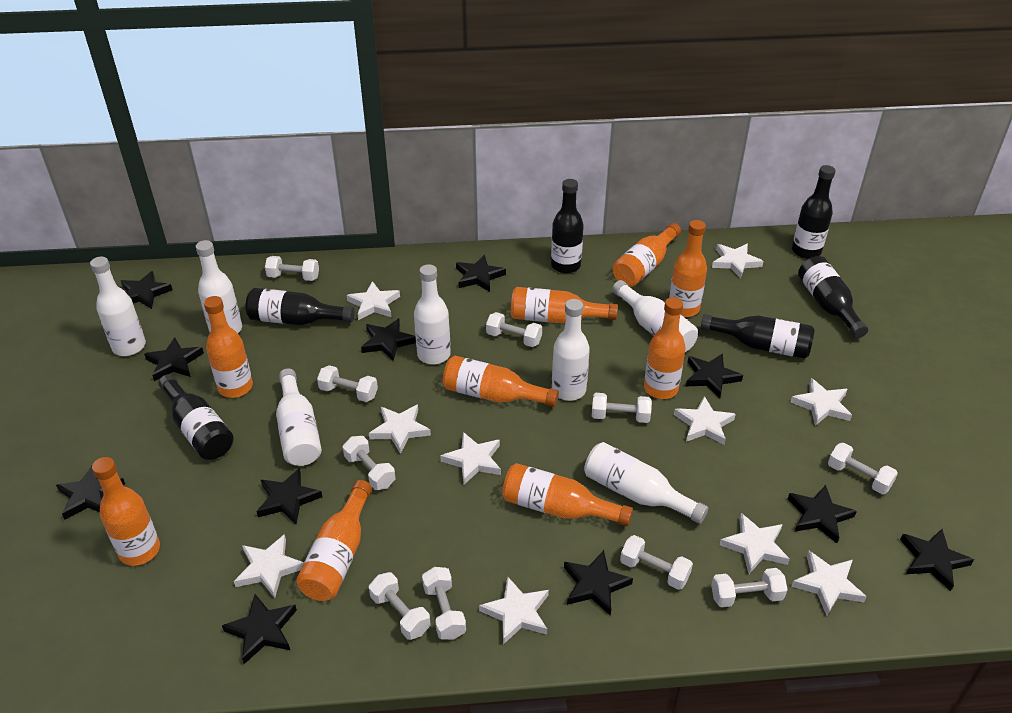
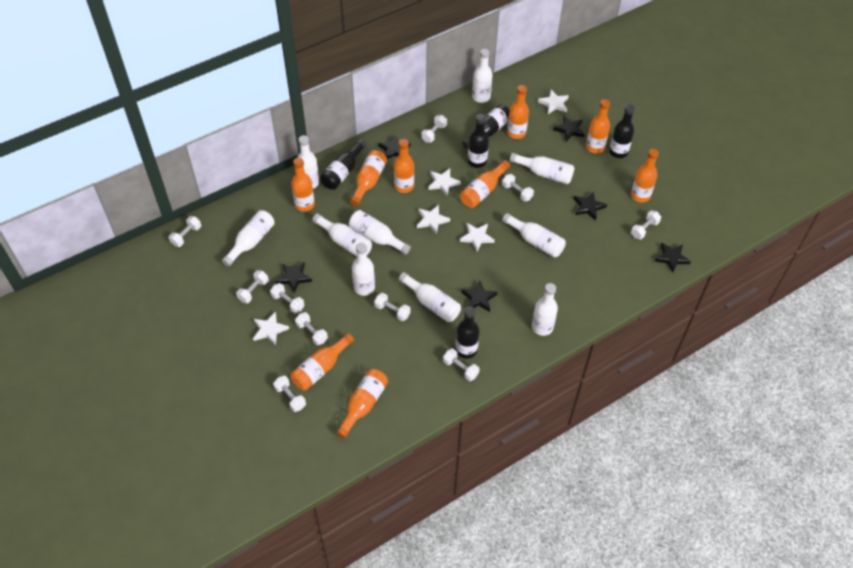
black bottle: 6 -> 5
black star: 11 -> 6
white bottle: 7 -> 10
white star: 10 -> 5

